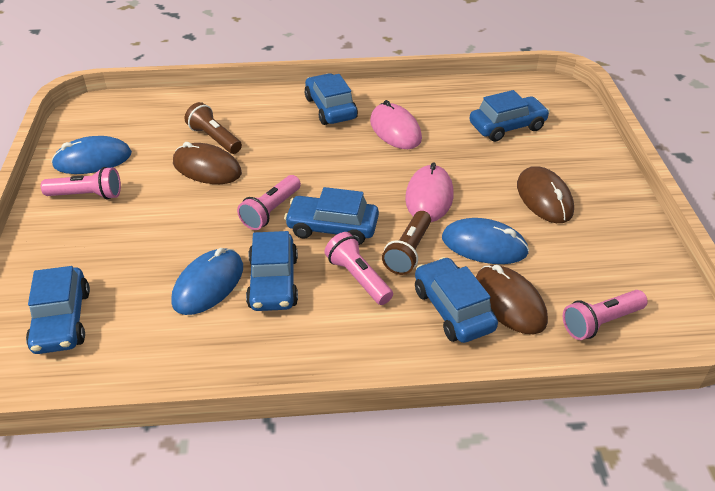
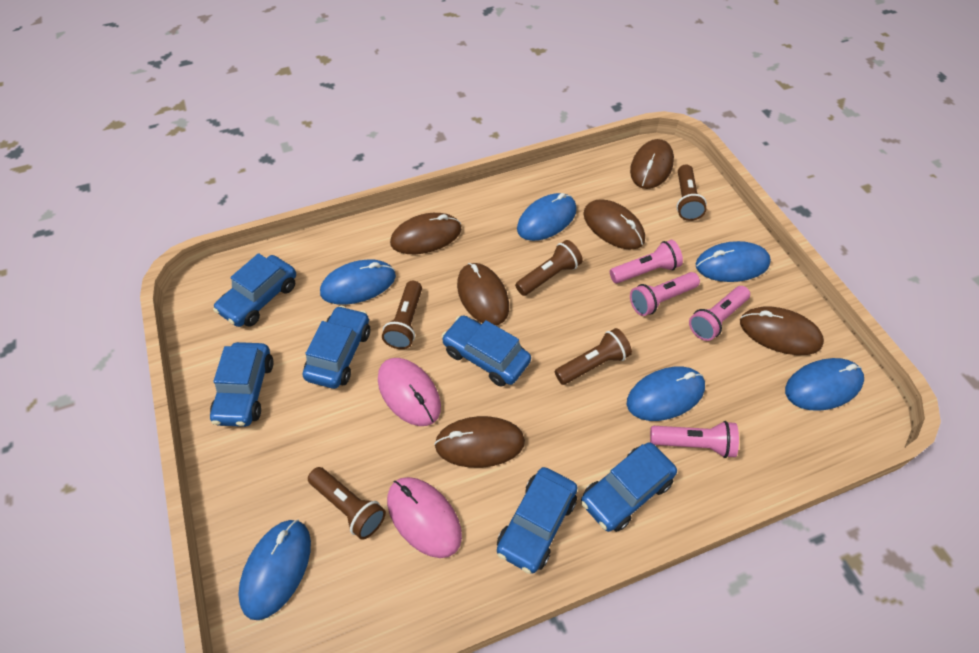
blue mouse: 3 -> 6
brown flashlight: 2 -> 5
brown mouse: 3 -> 6

